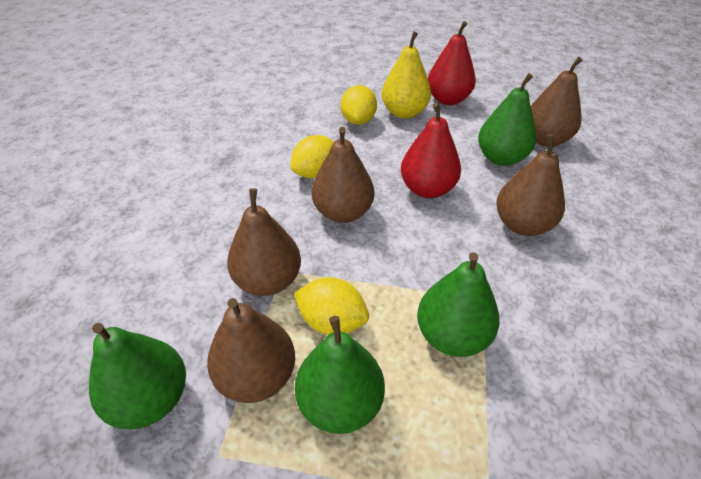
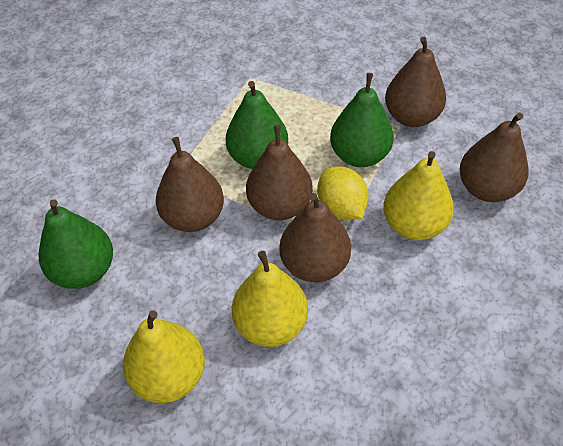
green pear: 4 -> 3
red pear: 2 -> 0
yellow lemon: 3 -> 1
yellow pear: 1 -> 3

